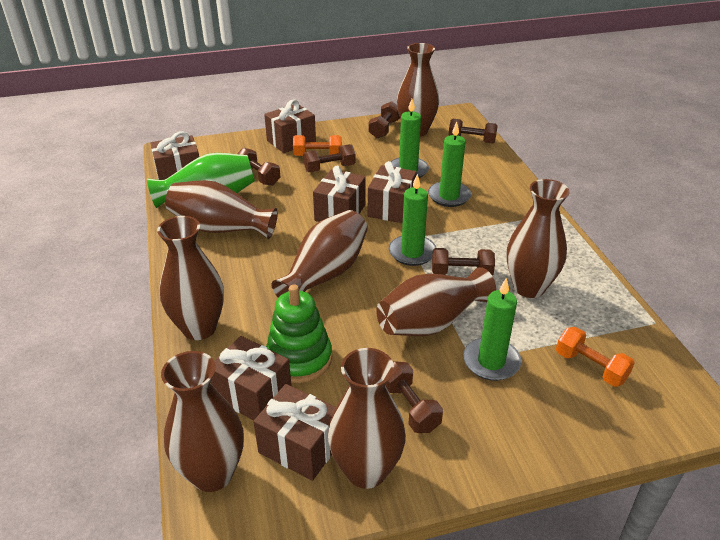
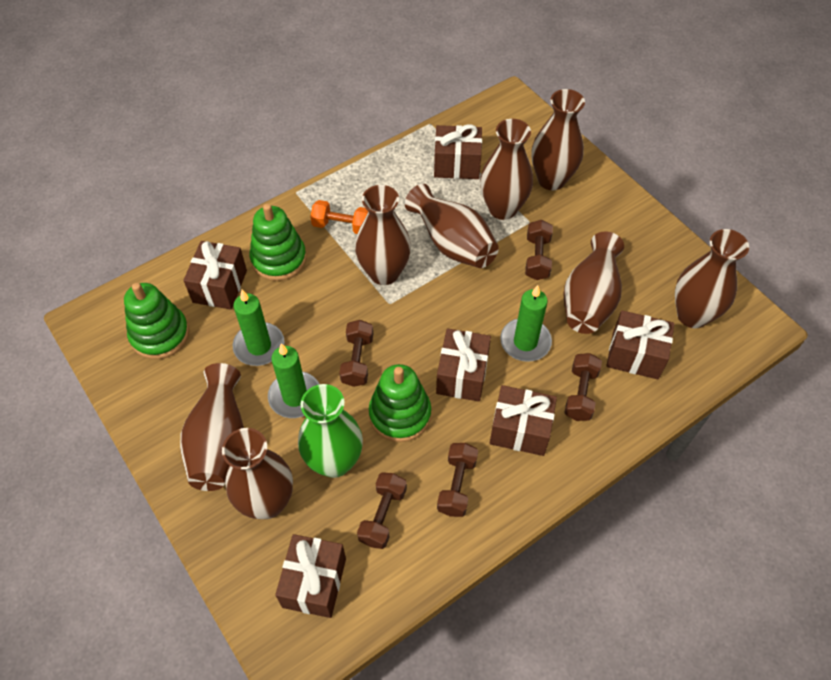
brown dumbbell: 6 -> 5
green candle: 4 -> 3
green stacking toy: 1 -> 3
orange dumbbell: 2 -> 1

